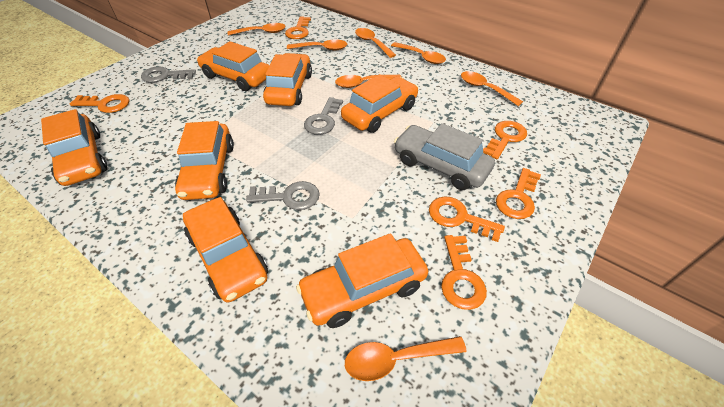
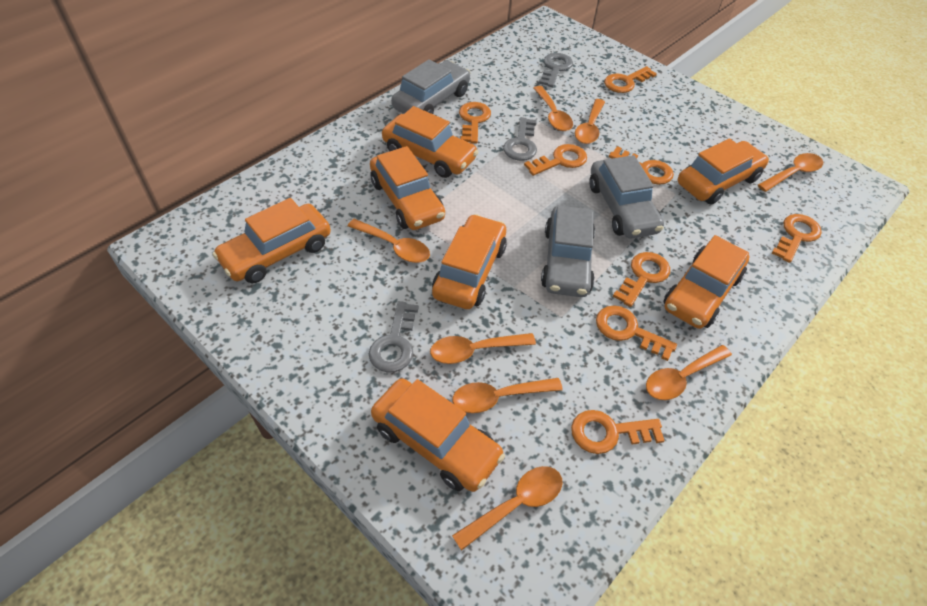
grey car: 1 -> 3
orange key: 6 -> 8
orange spoon: 7 -> 8

